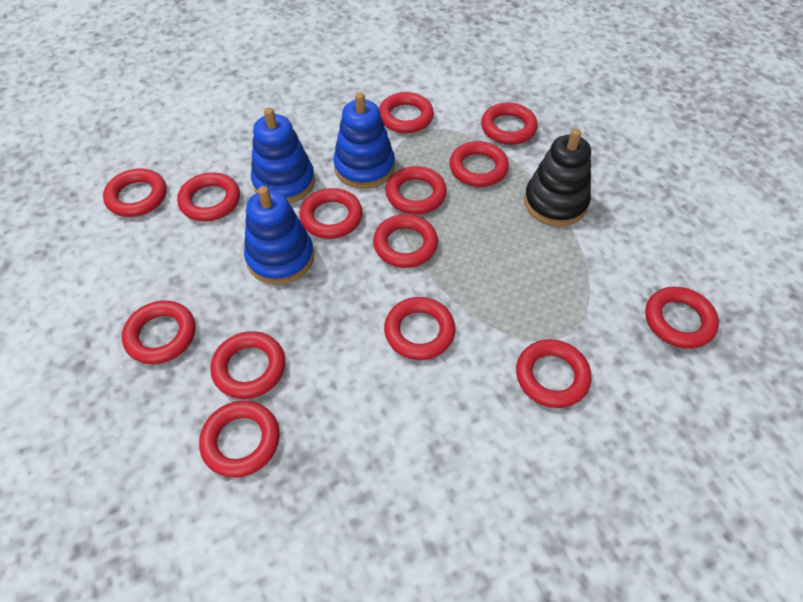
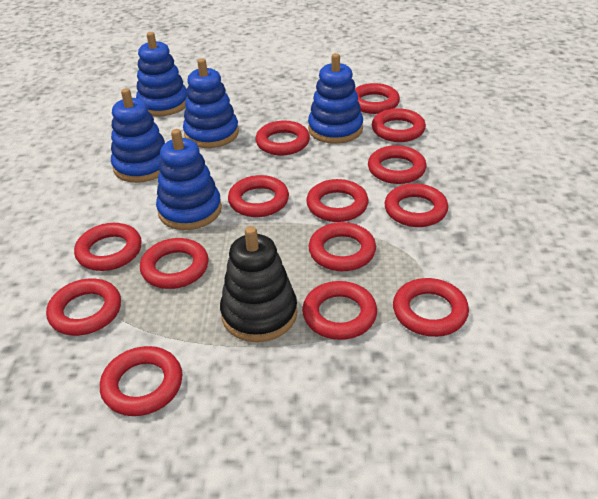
blue stacking toy: 3 -> 5

